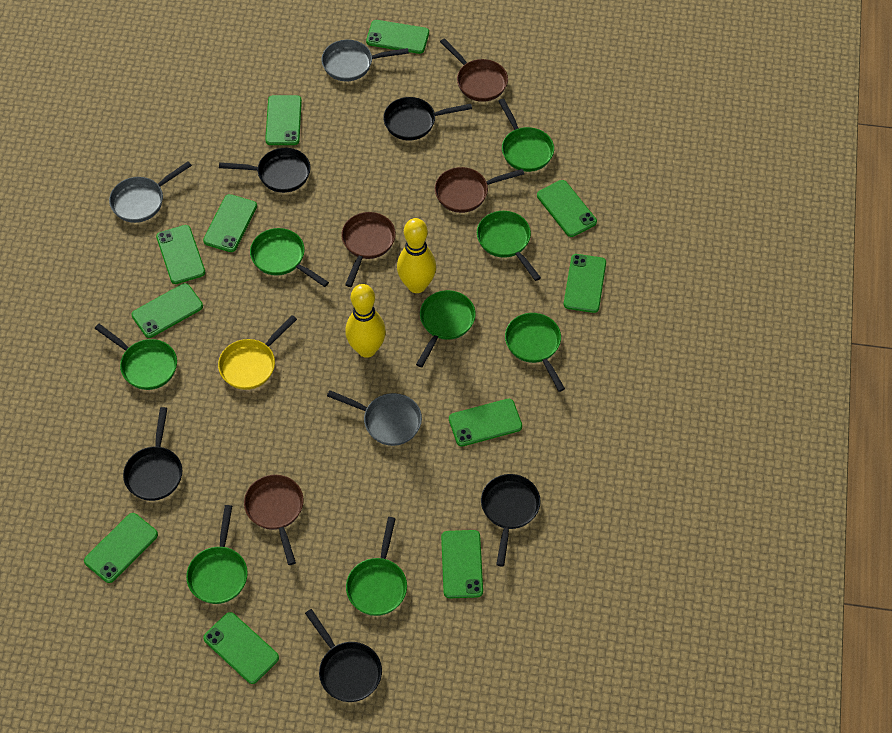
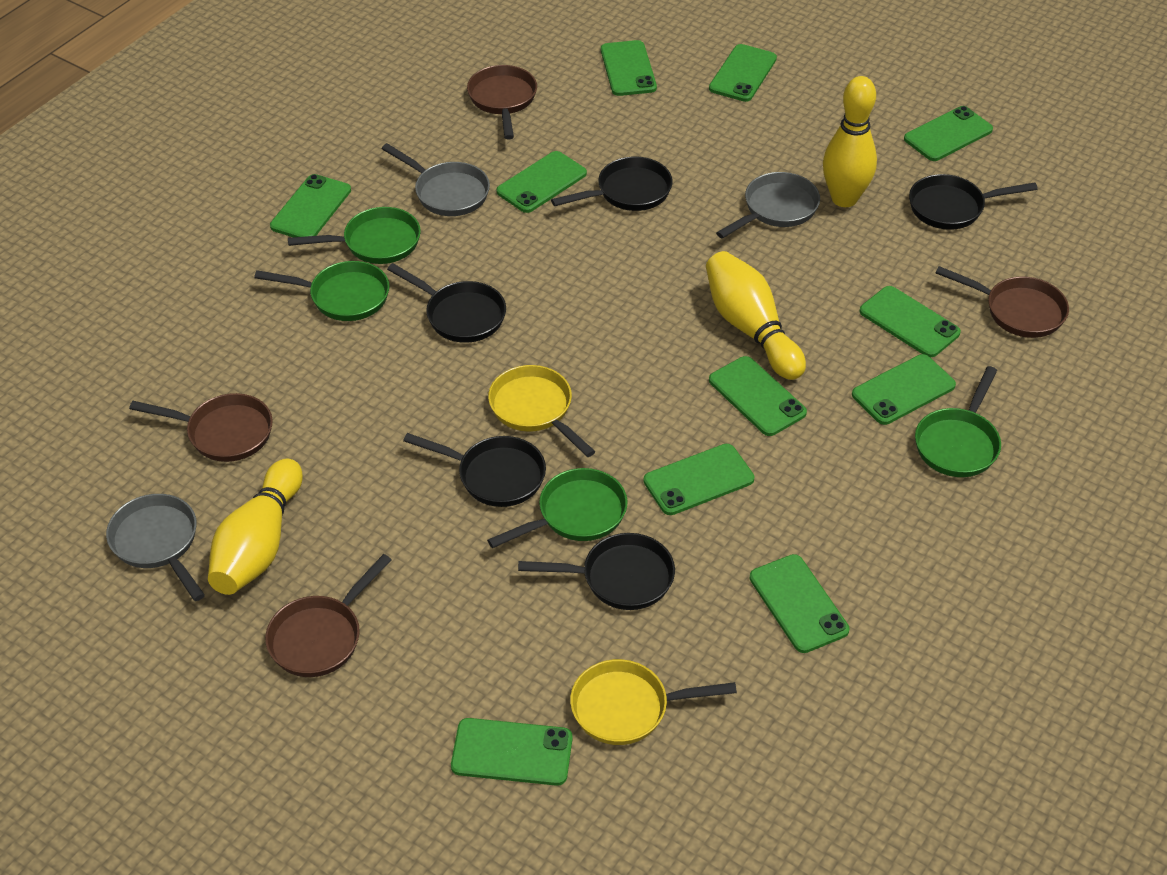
green pan: 8 -> 4
yellow bowling pin: 2 -> 3
yellow pan: 1 -> 2

